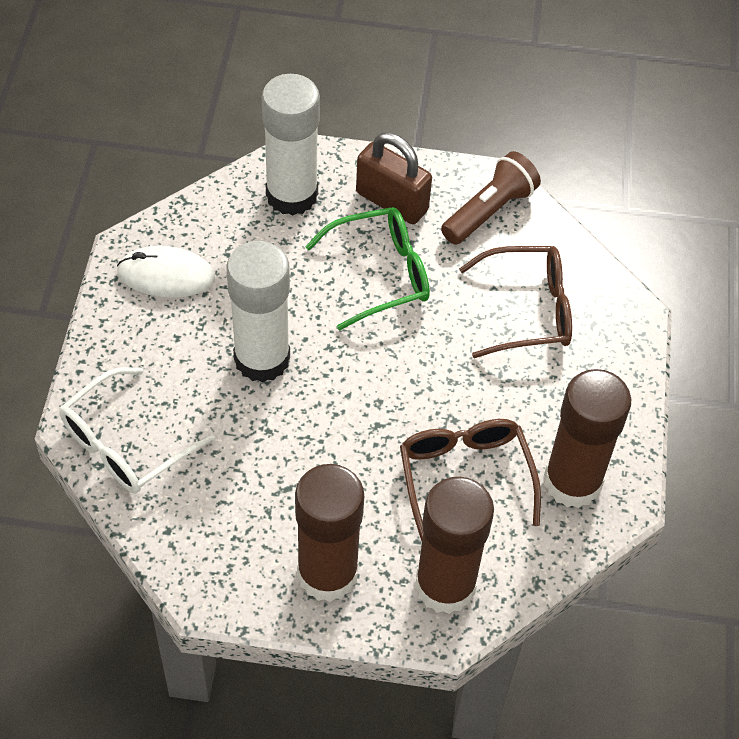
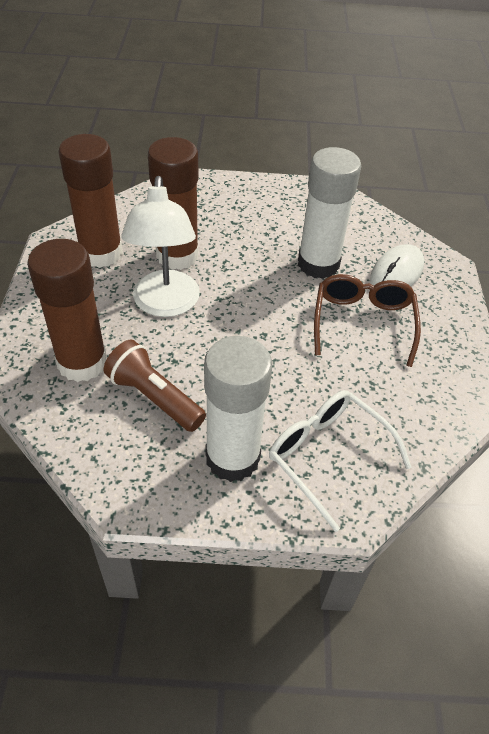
brown glasses: 2 -> 1
brown padlock: 1 -> 0
green glasses: 1 -> 0
white lamp: 0 -> 1

